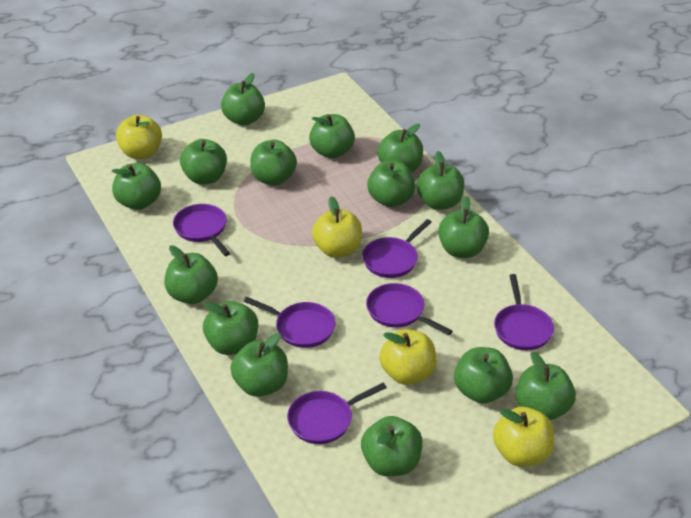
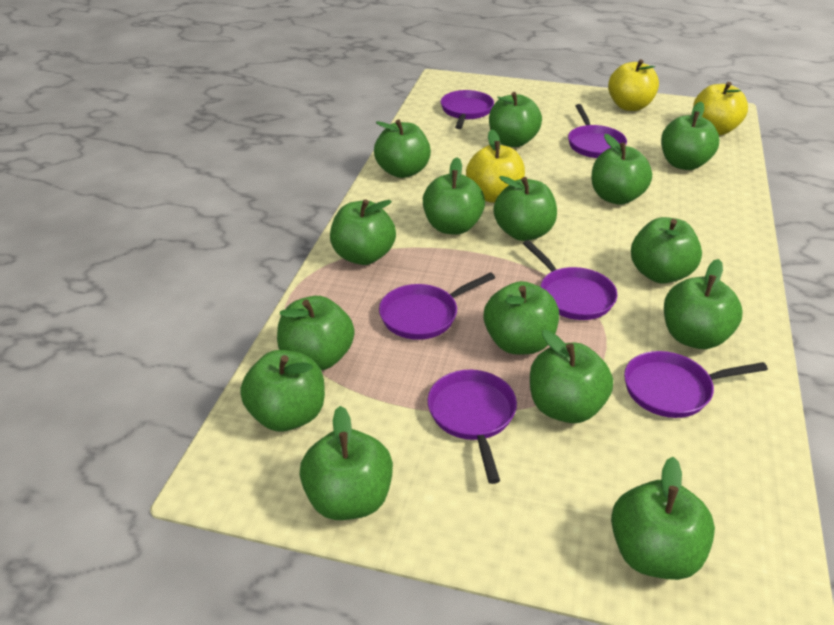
yellow apple: 4 -> 3

